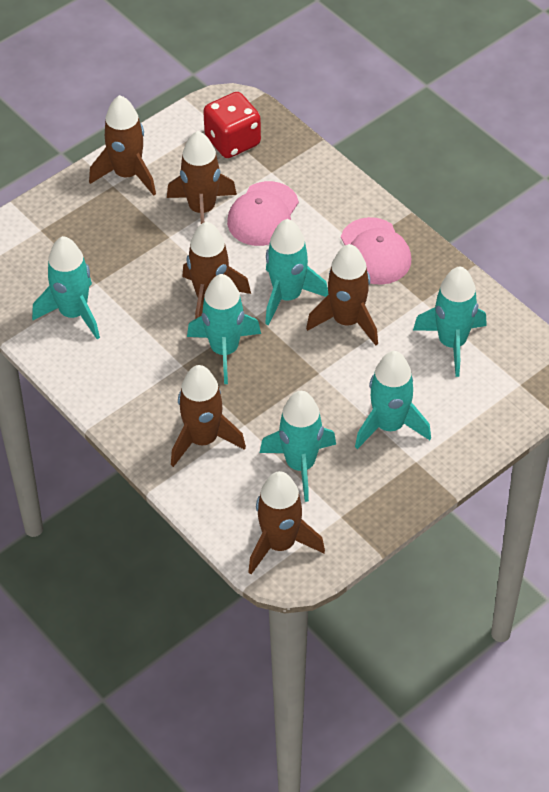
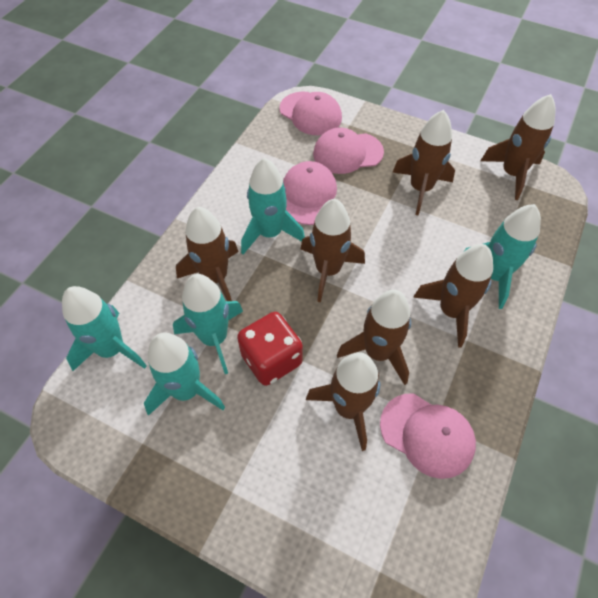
brown rocket: 6 -> 7
pink cap: 2 -> 4
turquoise rocket: 6 -> 5

